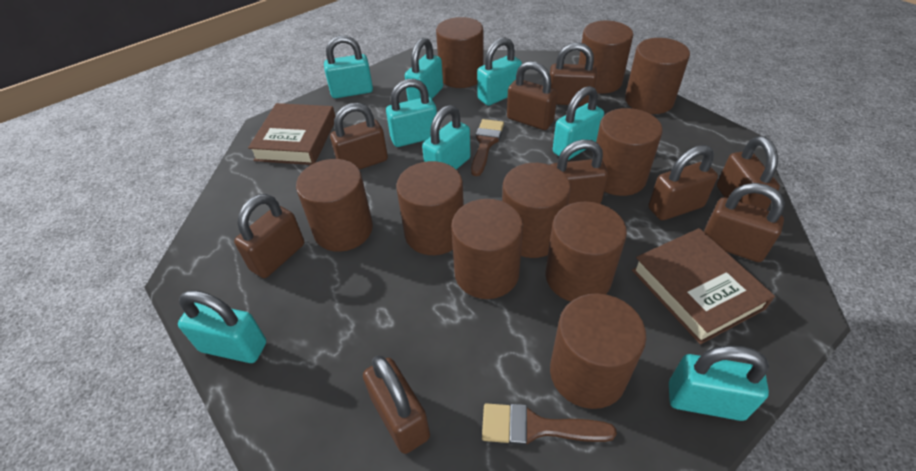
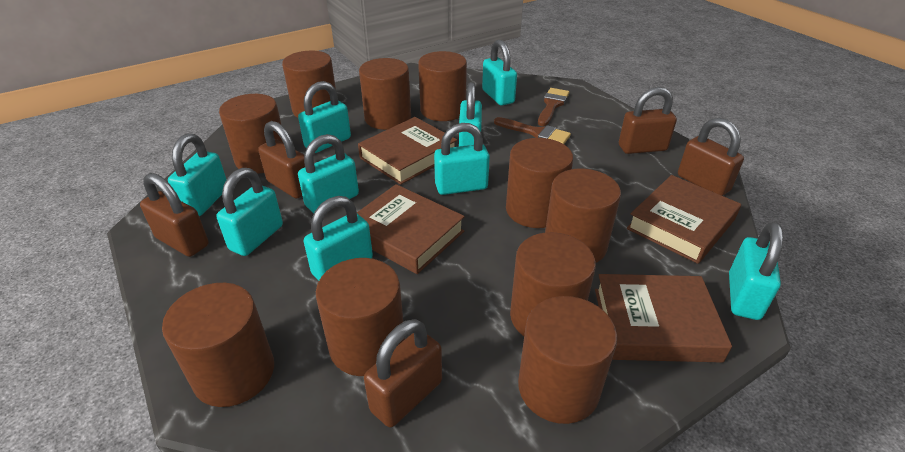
brown book: 2 -> 4
brown padlock: 9 -> 5
turquoise padlock: 8 -> 9

